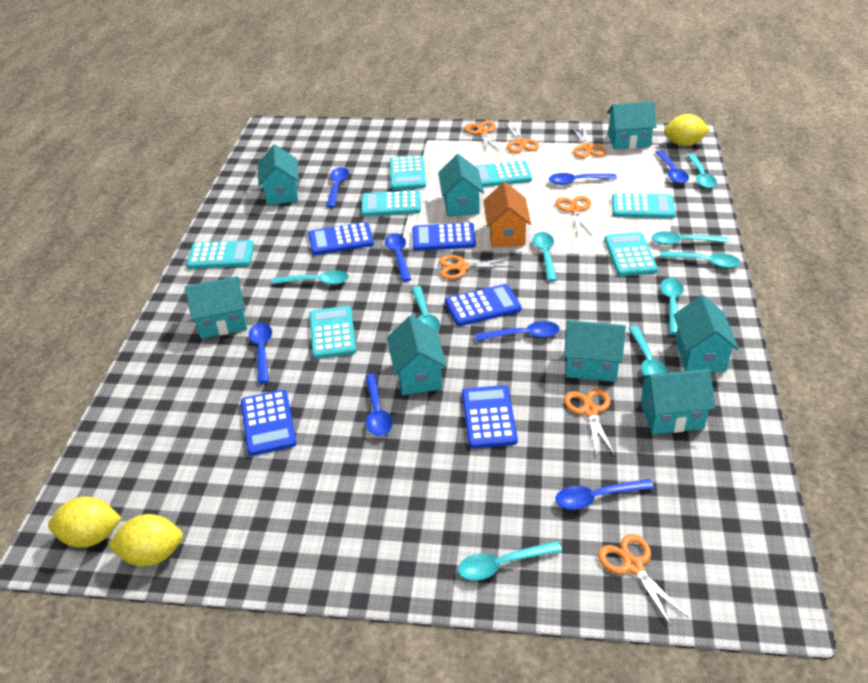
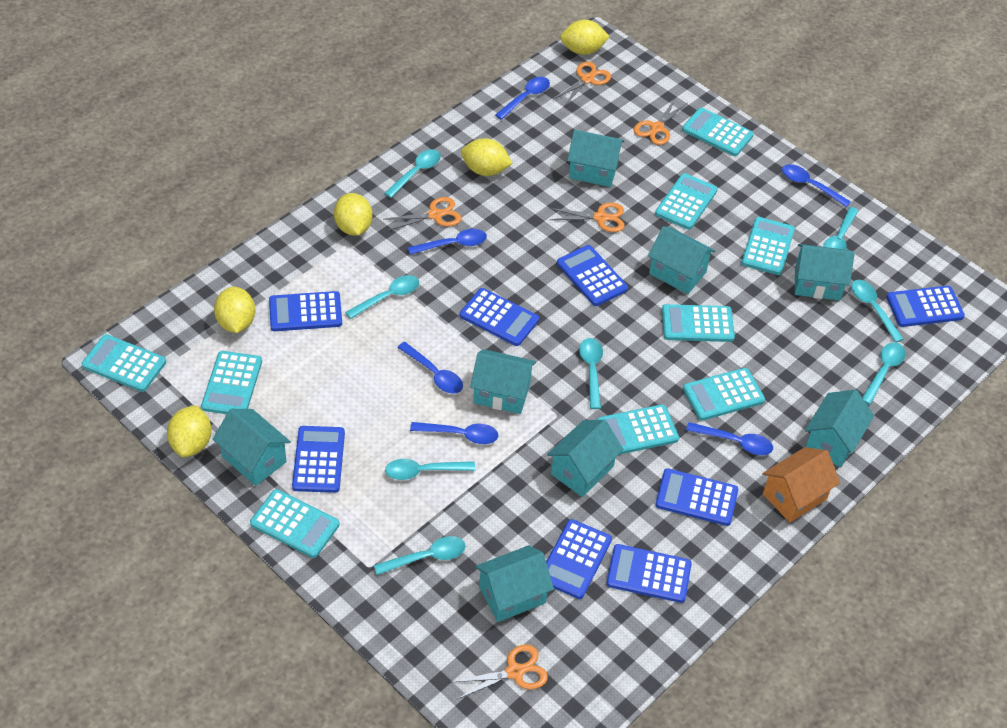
blue calculator: 5 -> 8
blue spoon: 8 -> 6
orange scissors: 7 -> 5
turquoise calculator: 7 -> 9
turquoise spoon: 9 -> 8
yellow lemon: 3 -> 5

